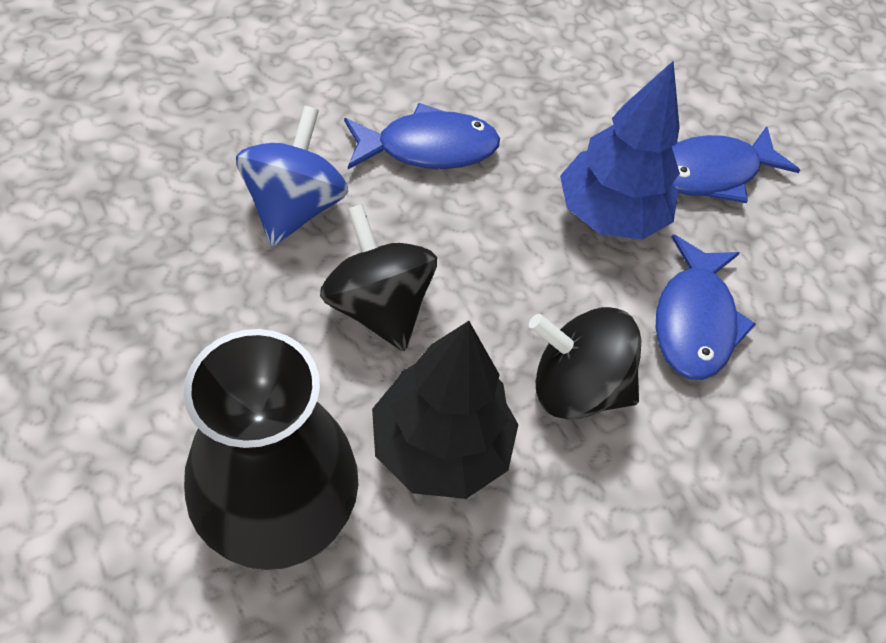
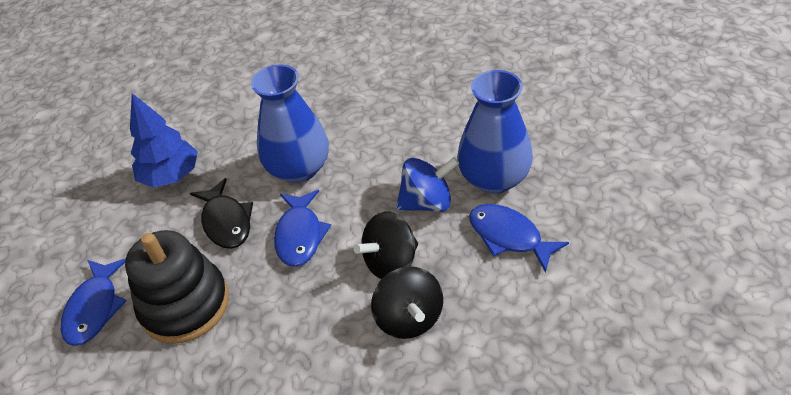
black fish: 0 -> 1
black stacking toy: 0 -> 1
black tree: 1 -> 0
black vase: 1 -> 0
blue vase: 0 -> 2

